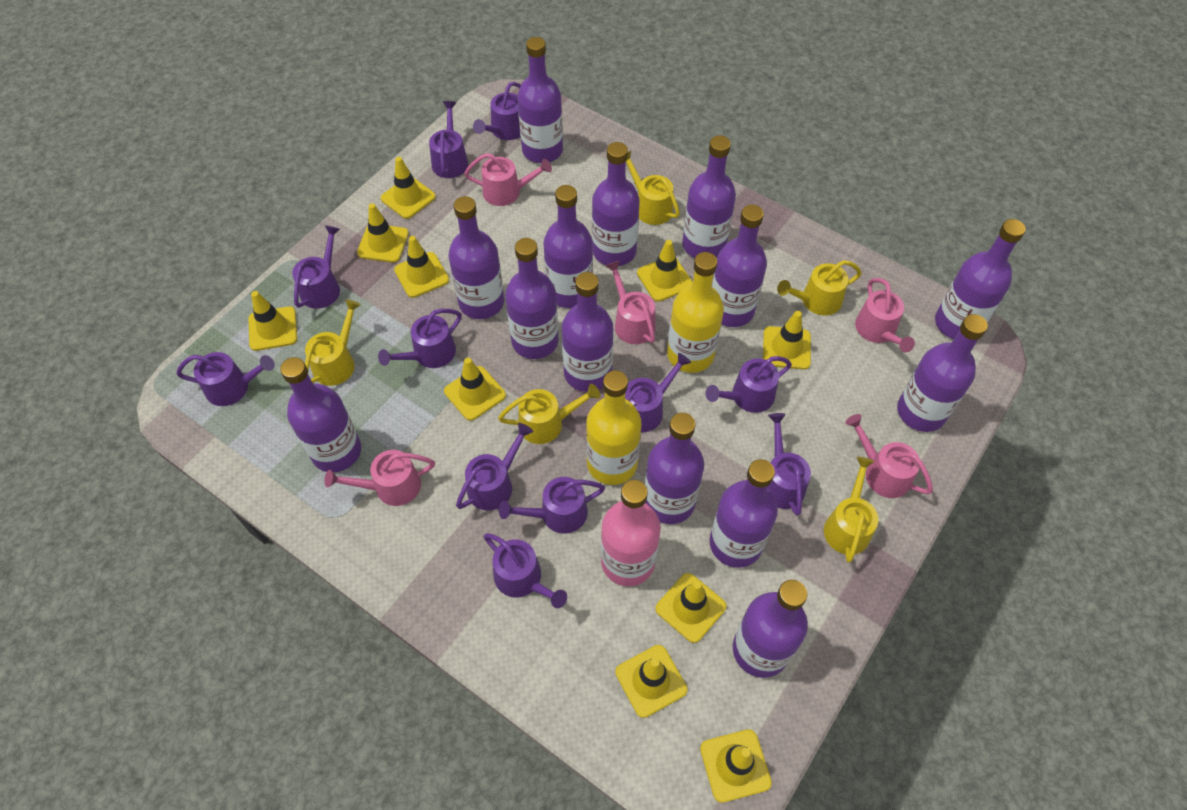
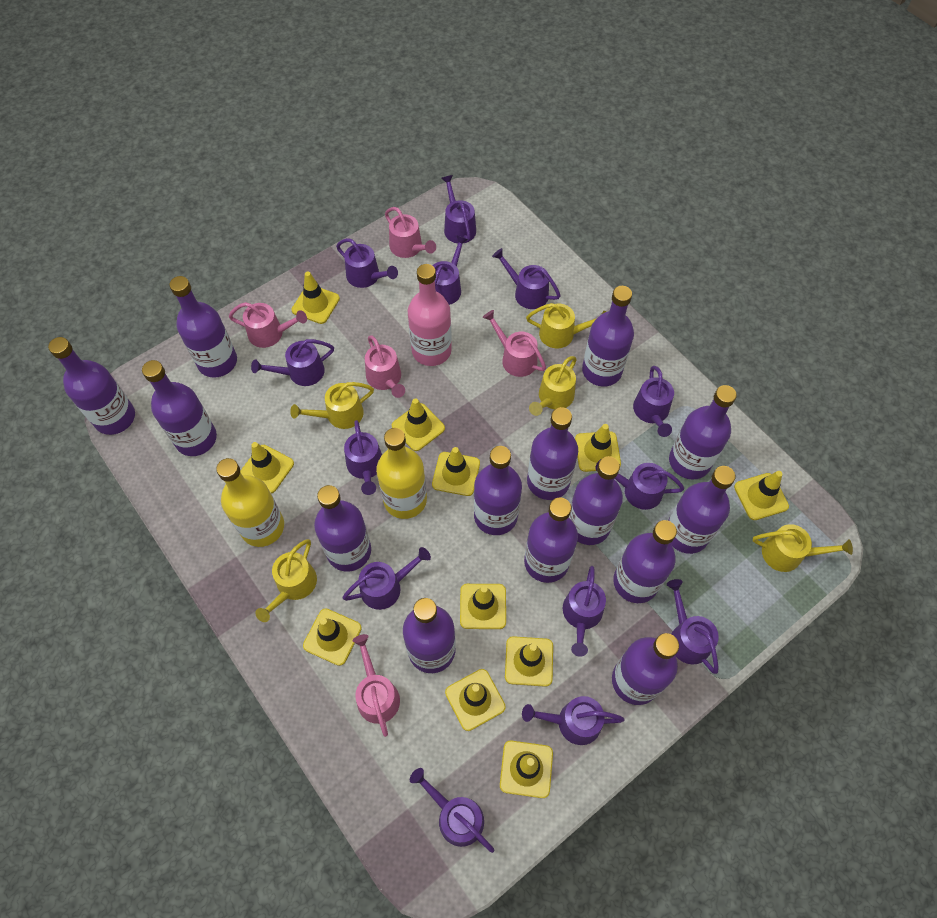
purple watering can: 11 -> 13
yellow traffic cone: 10 -> 11

